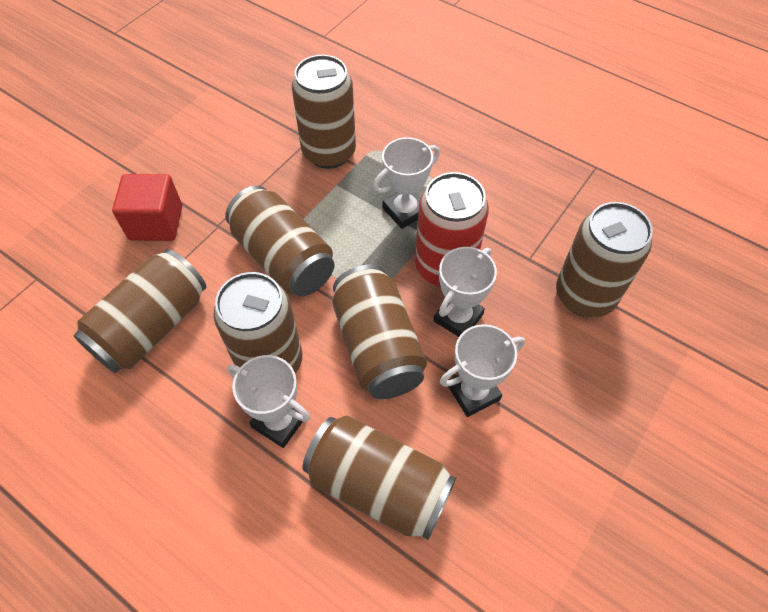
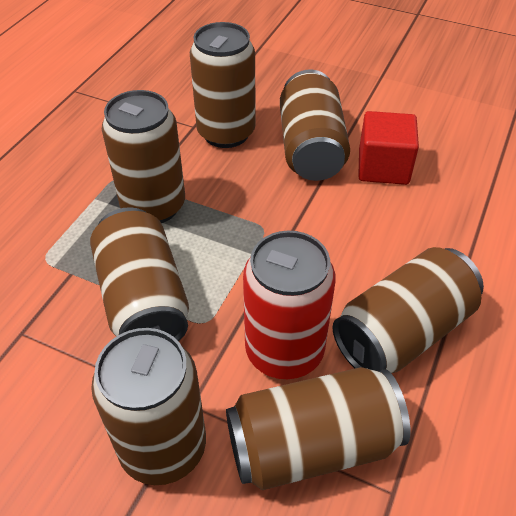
white trophy: 4 -> 0

